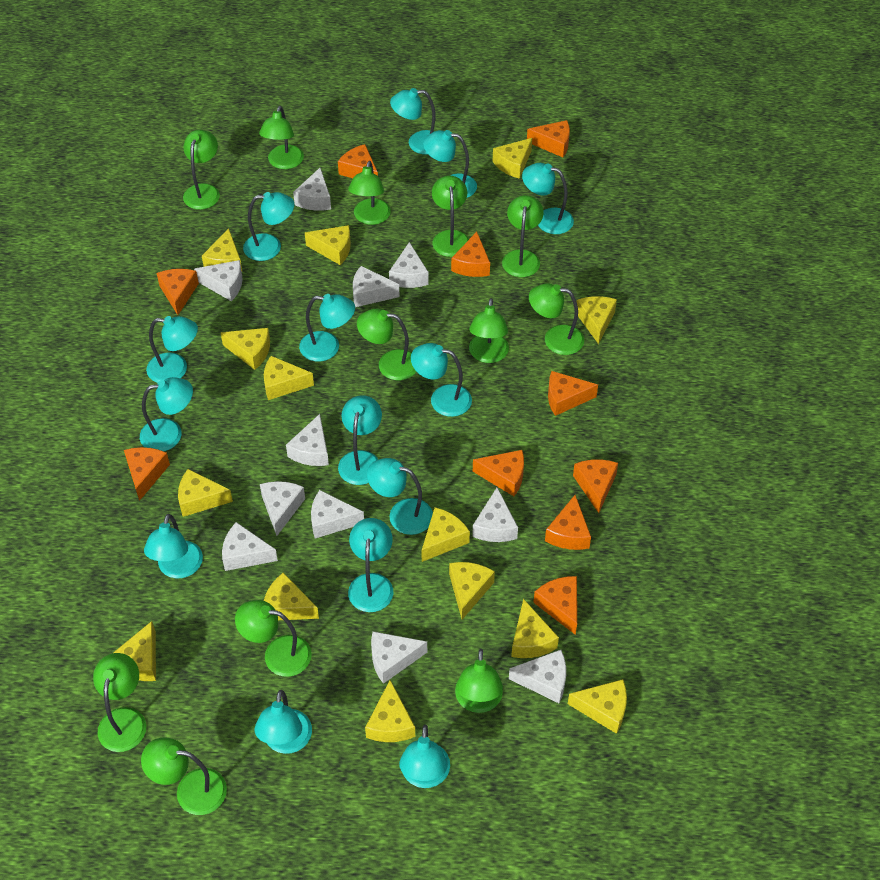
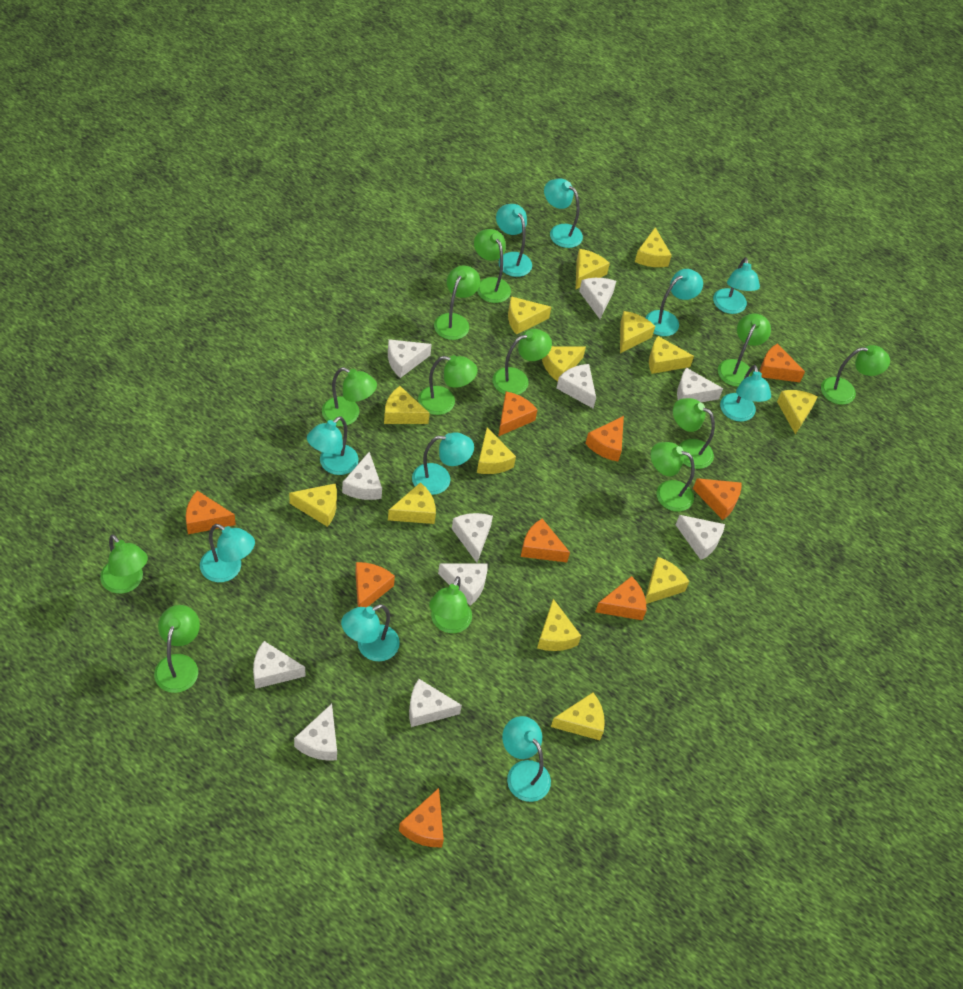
orange cheese: 10 -> 9
turquoise lamp: 14 -> 10

